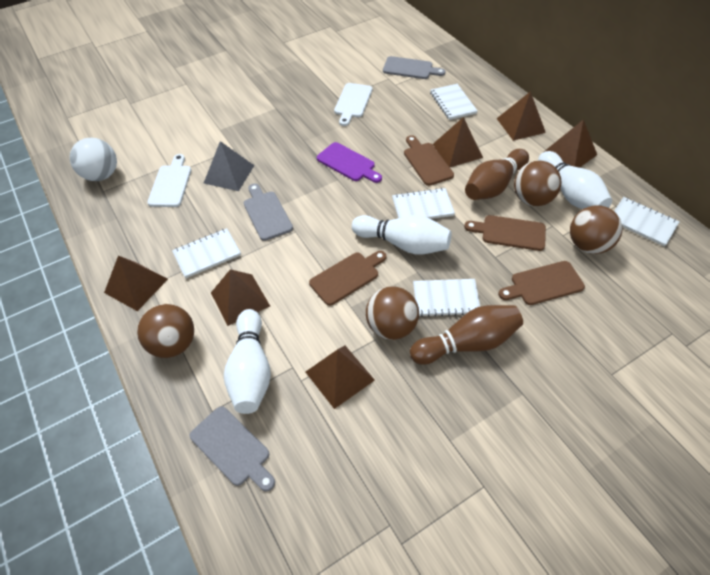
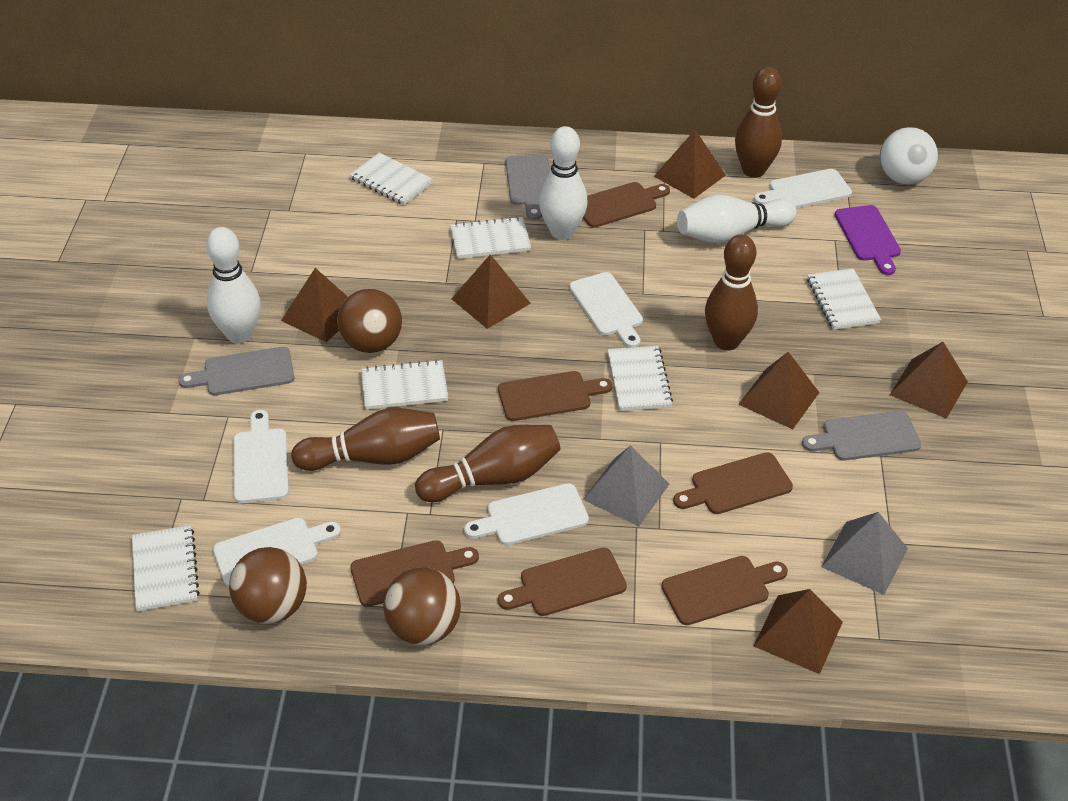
brown ball: 4 -> 3
brown bowling pin: 2 -> 4
brown cutting board: 4 -> 6
grey pyramid: 1 -> 2
white cutting board: 2 -> 5
white notebook: 5 -> 6

